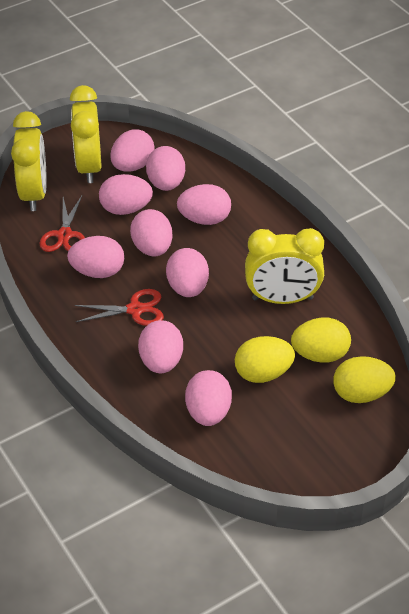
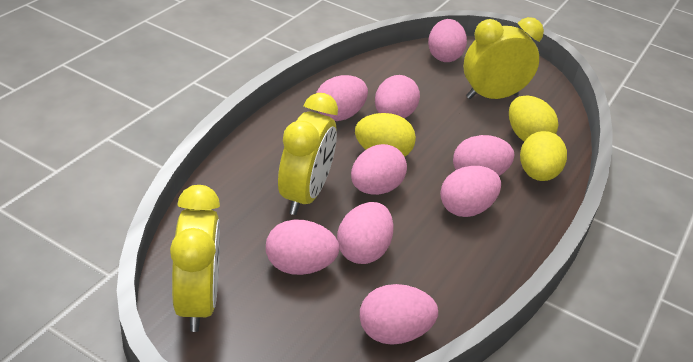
red scissors: 2 -> 0

